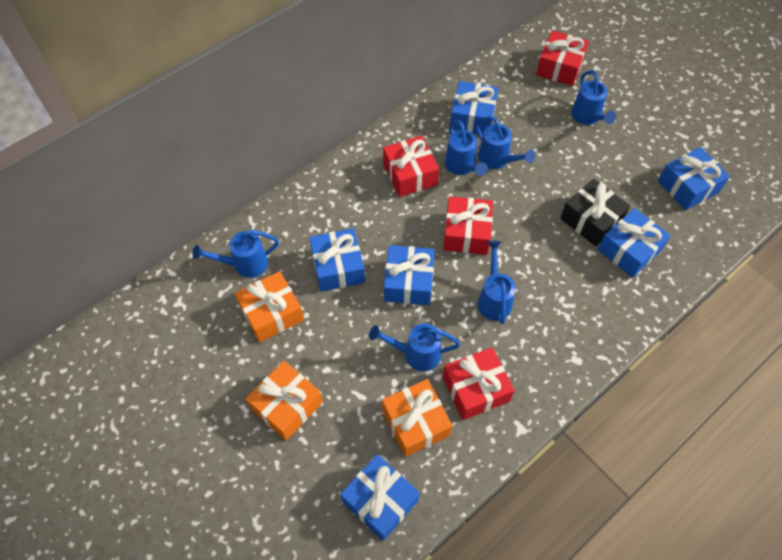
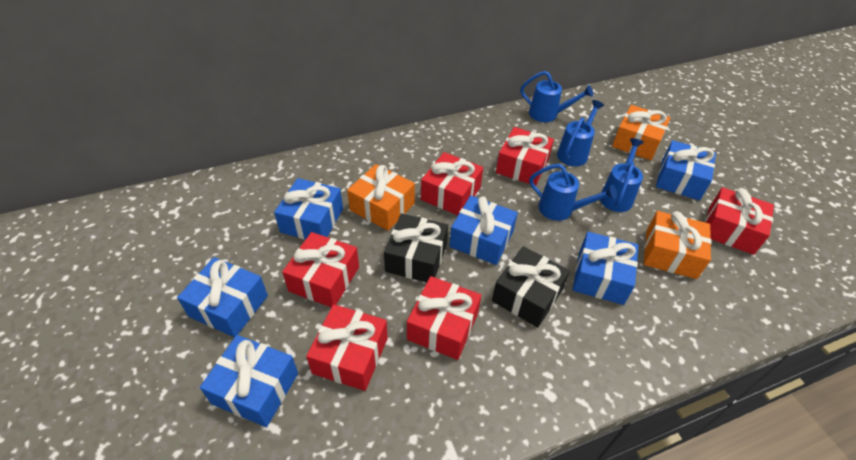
black gift: 1 -> 2
blue watering can: 6 -> 4
red gift: 4 -> 6

